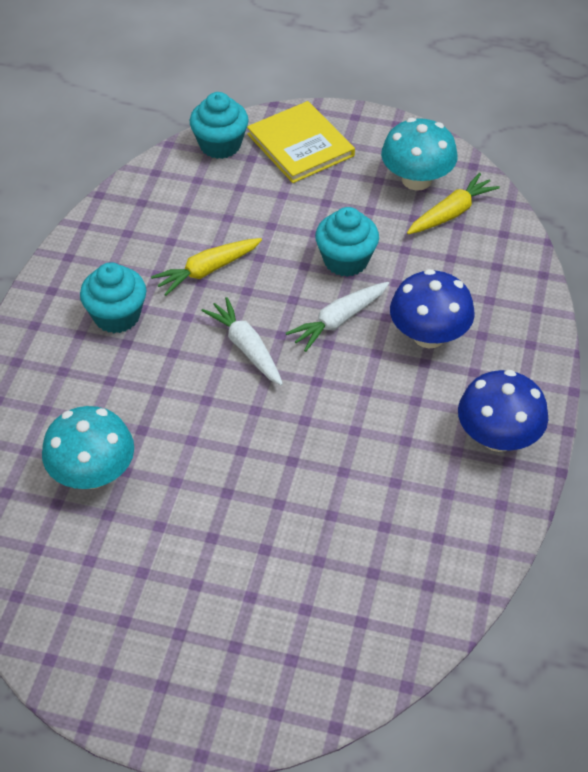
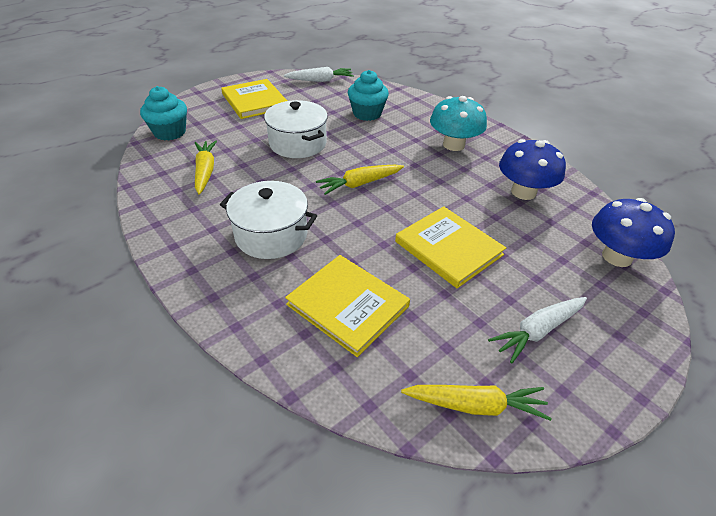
turquoise cupcake: 3 -> 2
turquoise mushroom: 2 -> 1
white pot: 0 -> 2
yellow book: 1 -> 3
yellow carrot: 2 -> 3

